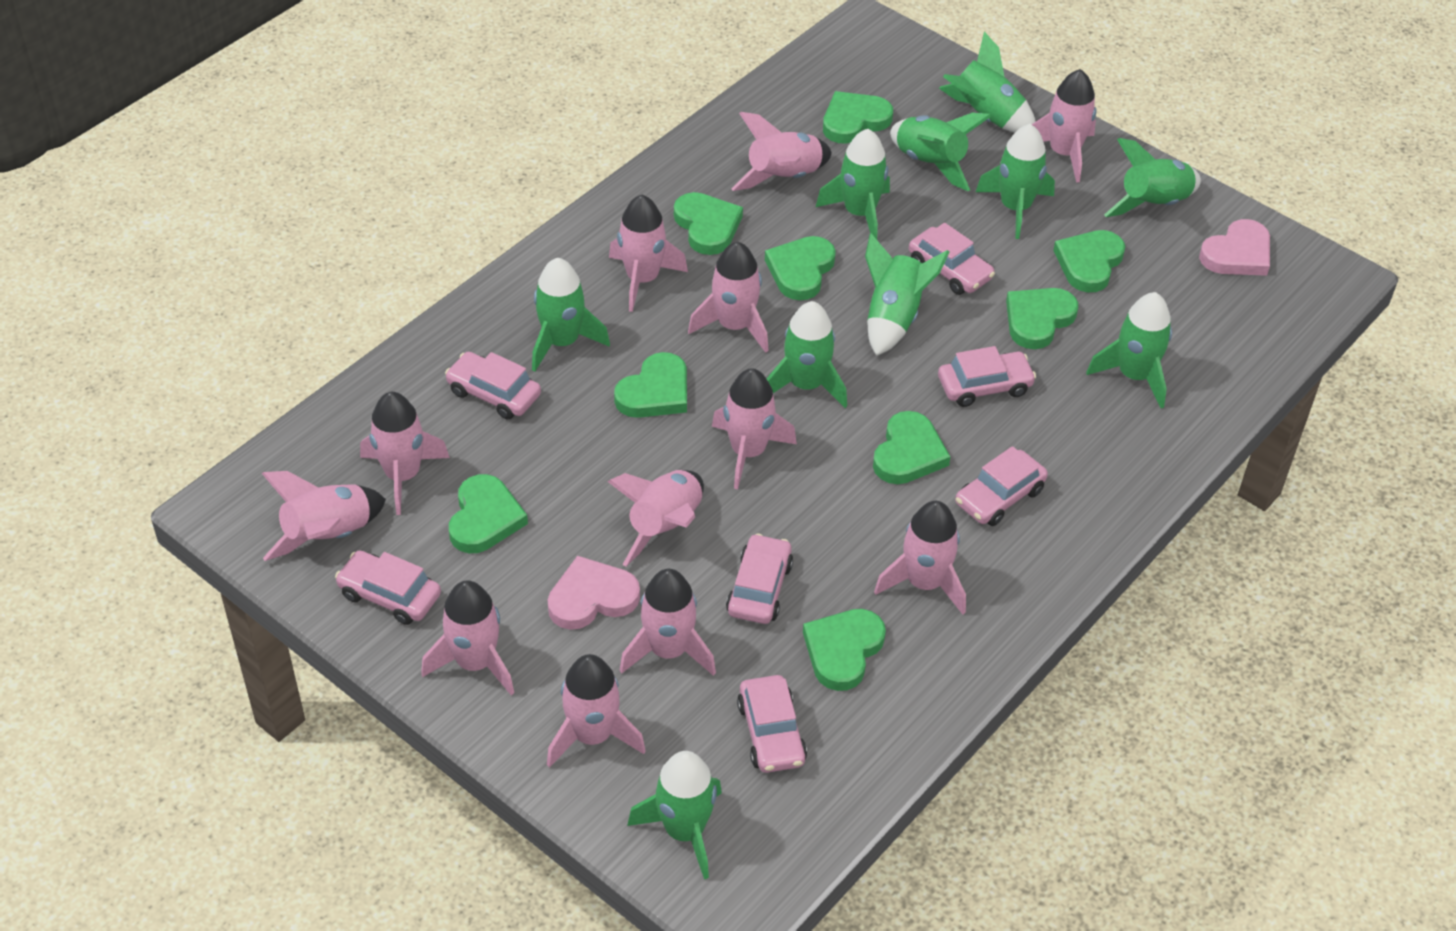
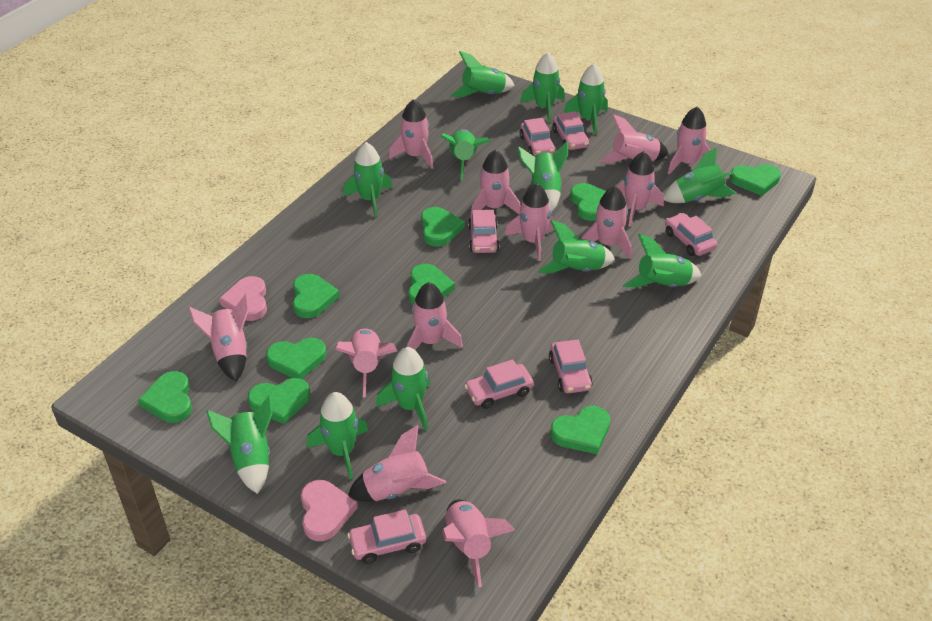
green rocket: 10 -> 12

